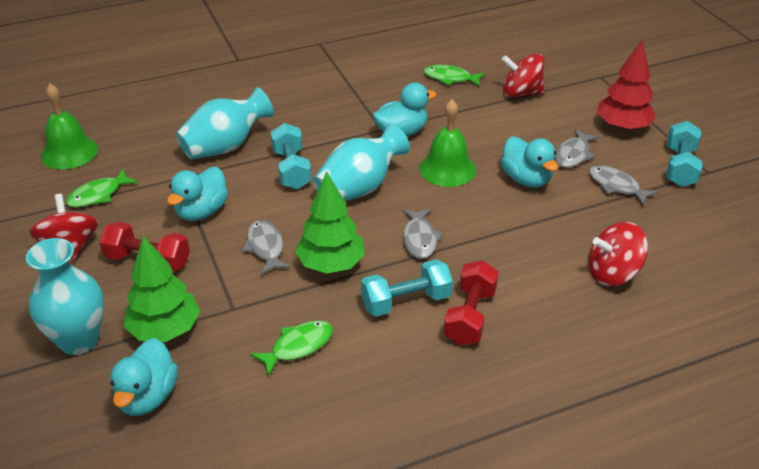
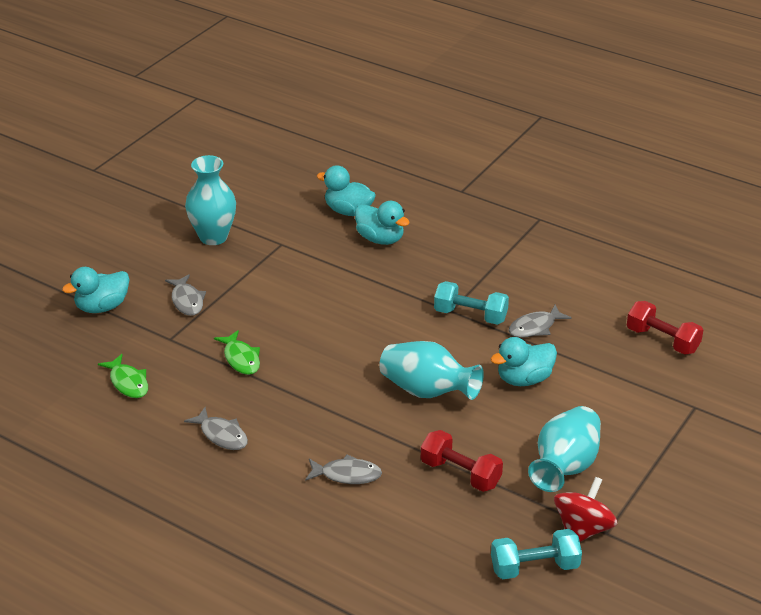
green bell: 2 -> 0
green fish: 3 -> 2
green tree: 2 -> 0
red spinning top: 3 -> 1
red tree: 1 -> 0
turquoise dumbbell: 3 -> 2

